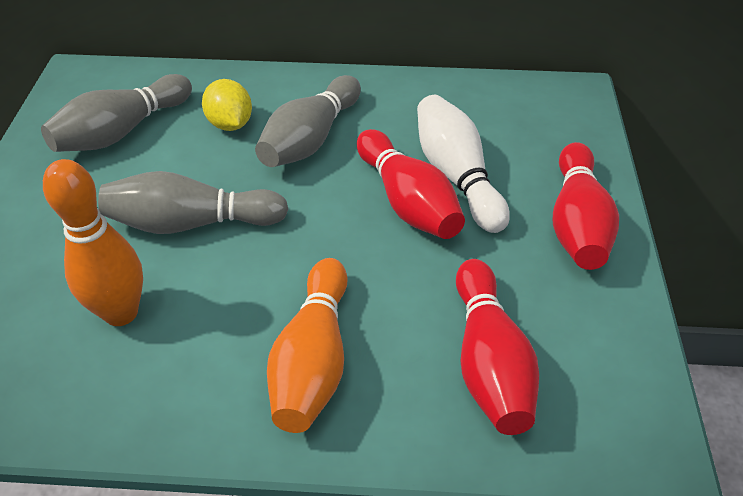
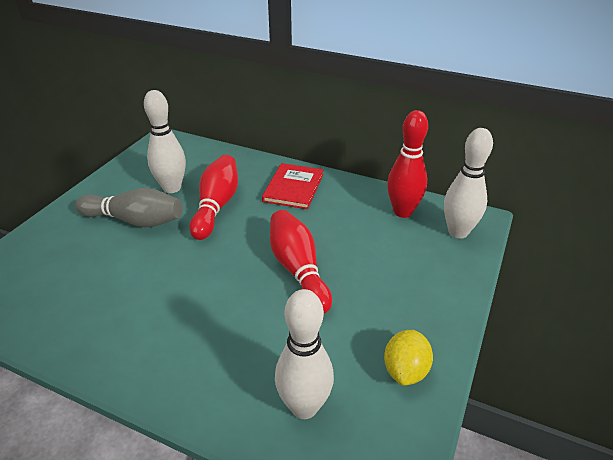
grey bowling pin: 3 -> 1
orange bowling pin: 2 -> 0
red book: 0 -> 1
white bowling pin: 1 -> 3

